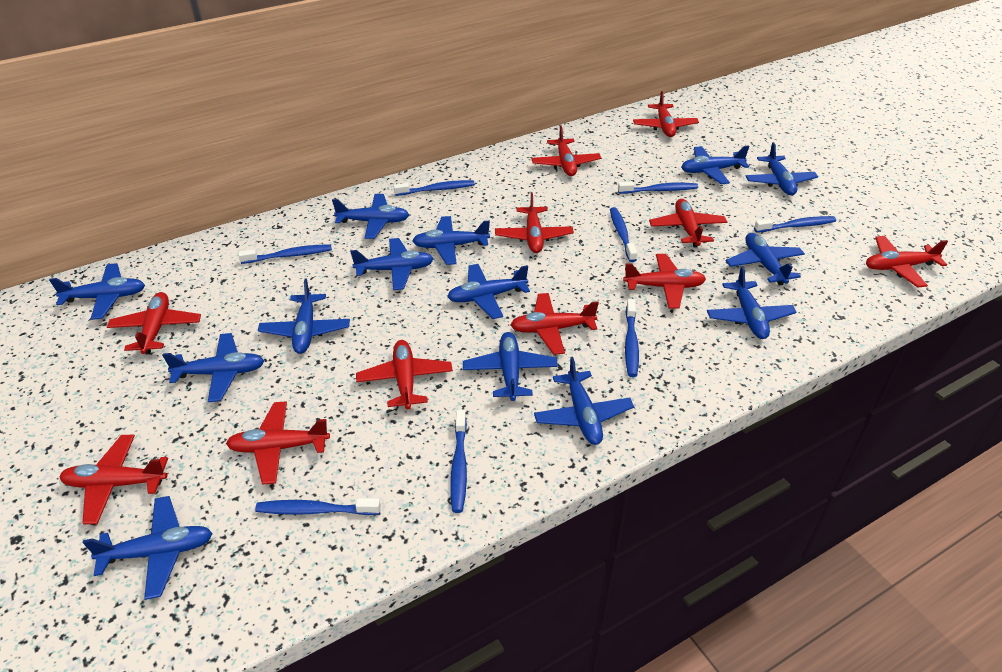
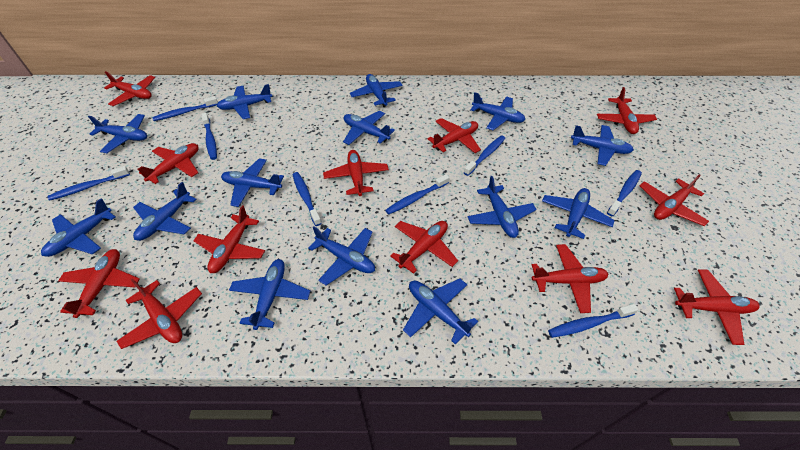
red plane: 11 -> 12

